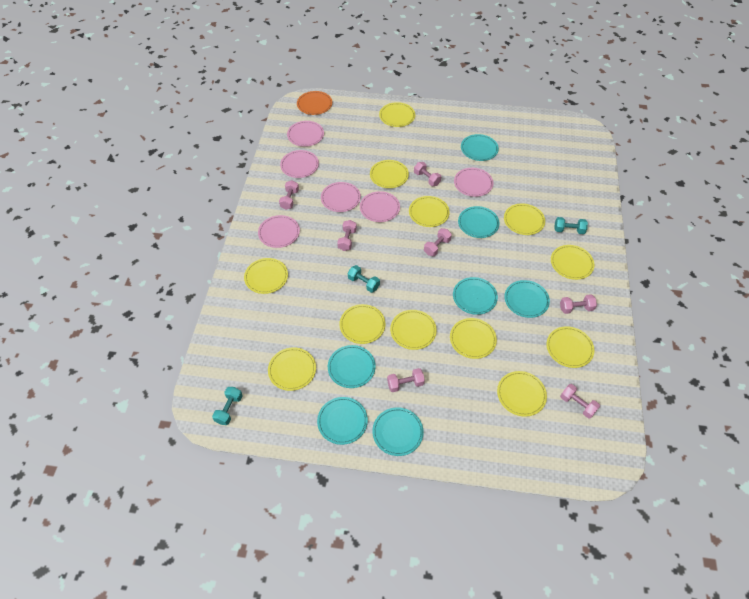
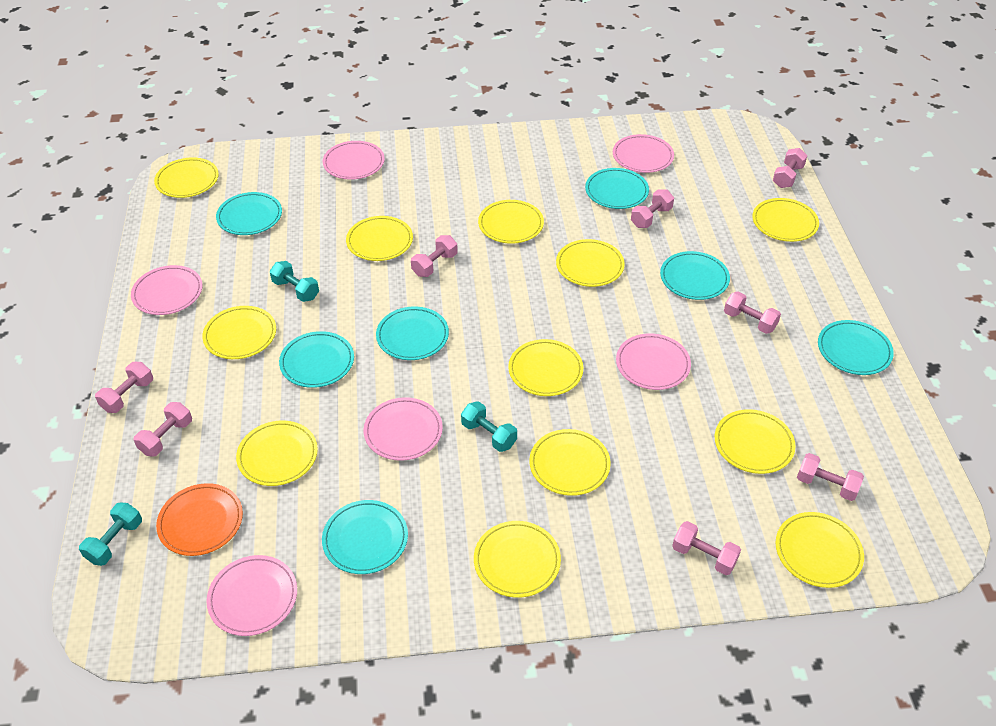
pink dumbbell: 7 -> 8

